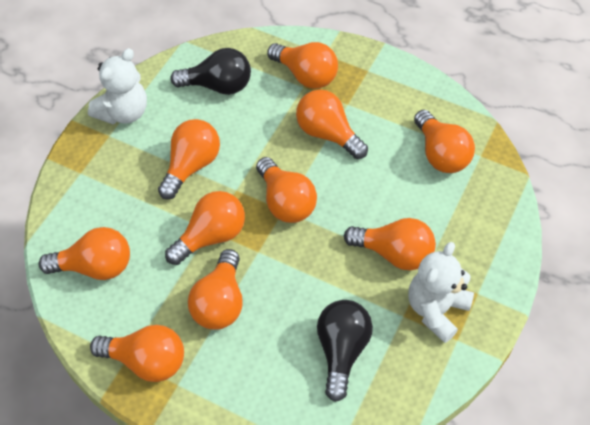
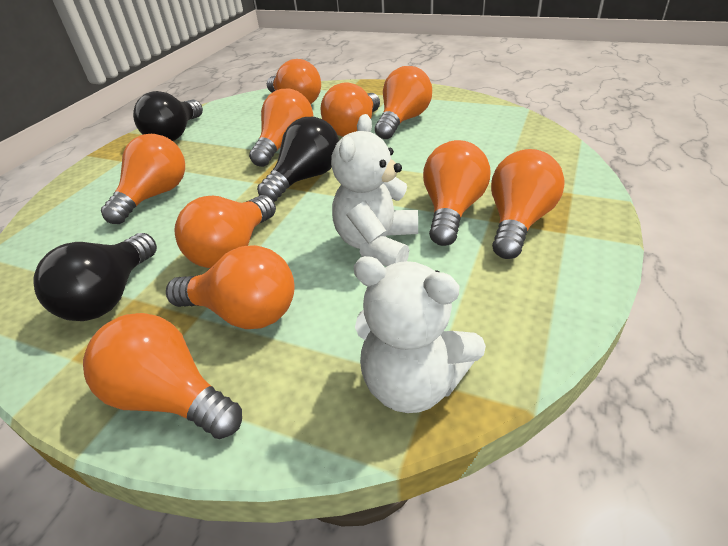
black light bulb: 2 -> 3

